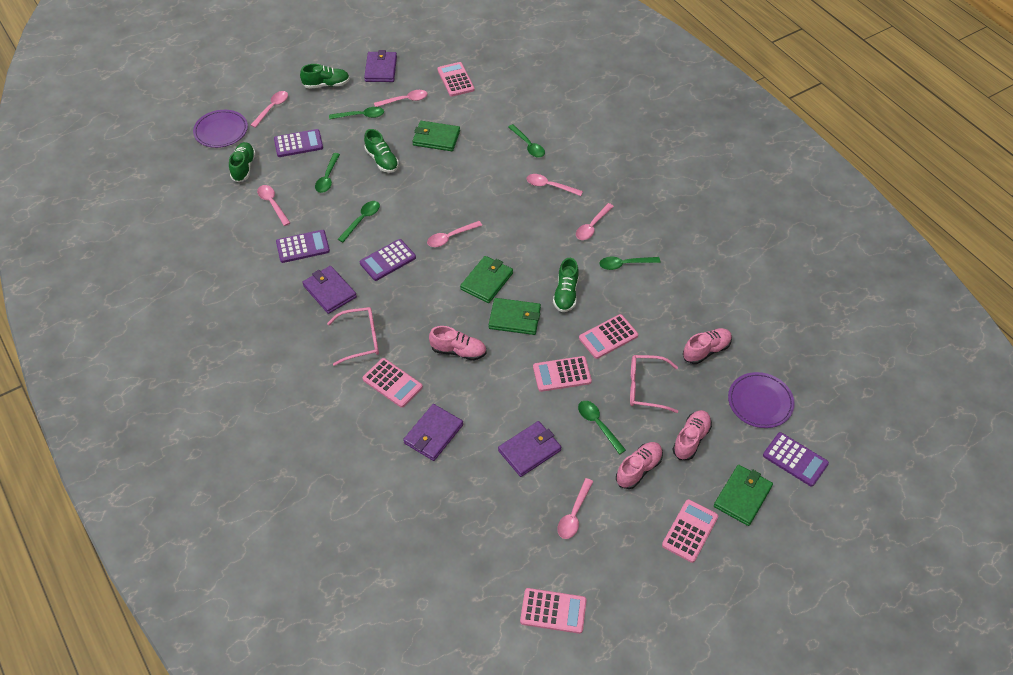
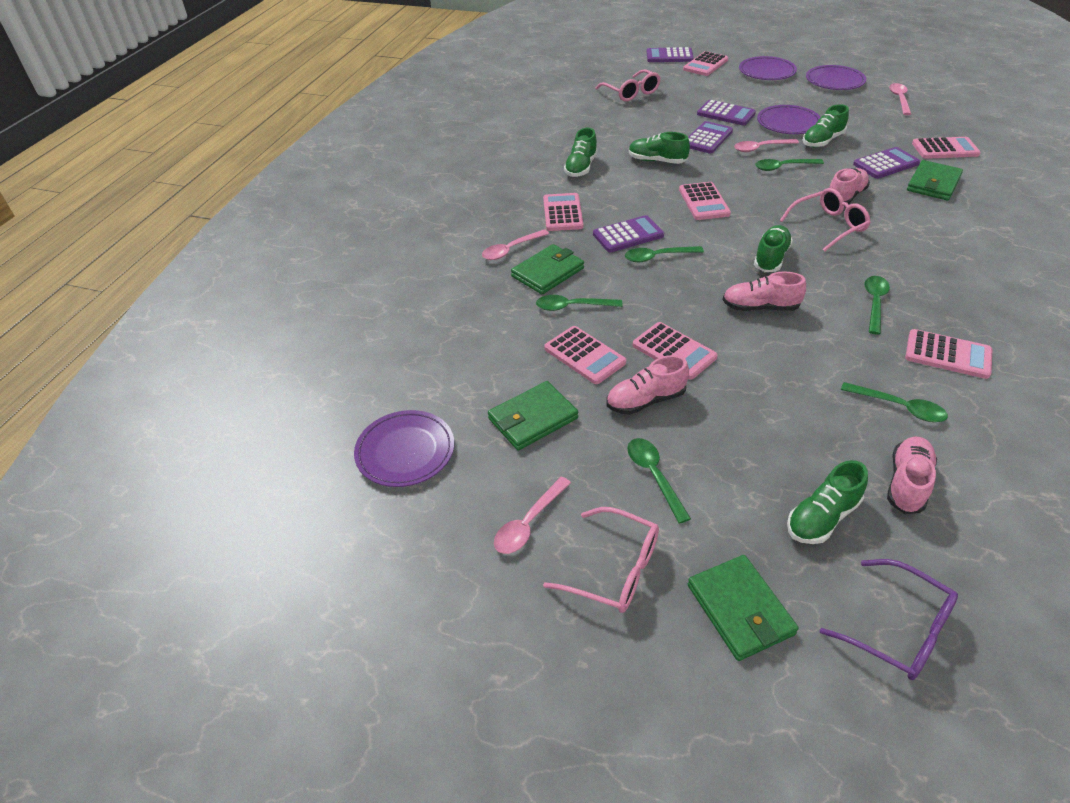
green shoe: 4 -> 5
pink calculator: 6 -> 7
pink glasses: 2 -> 3
pink spoon: 7 -> 4
purple calculator: 4 -> 5
purple glasses: 0 -> 1
purple plate: 2 -> 4
purple wallet: 4 -> 0

